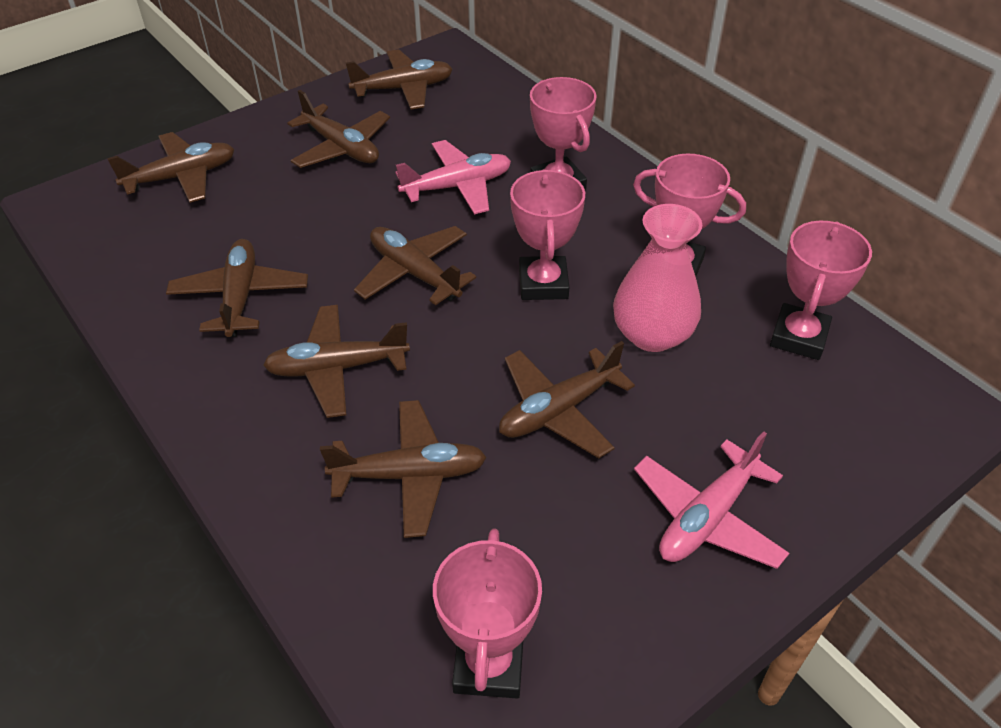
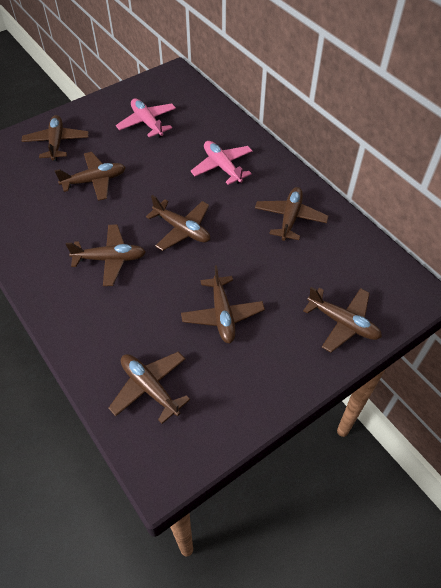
pink trophy: 5 -> 0
pink vase: 1 -> 0

